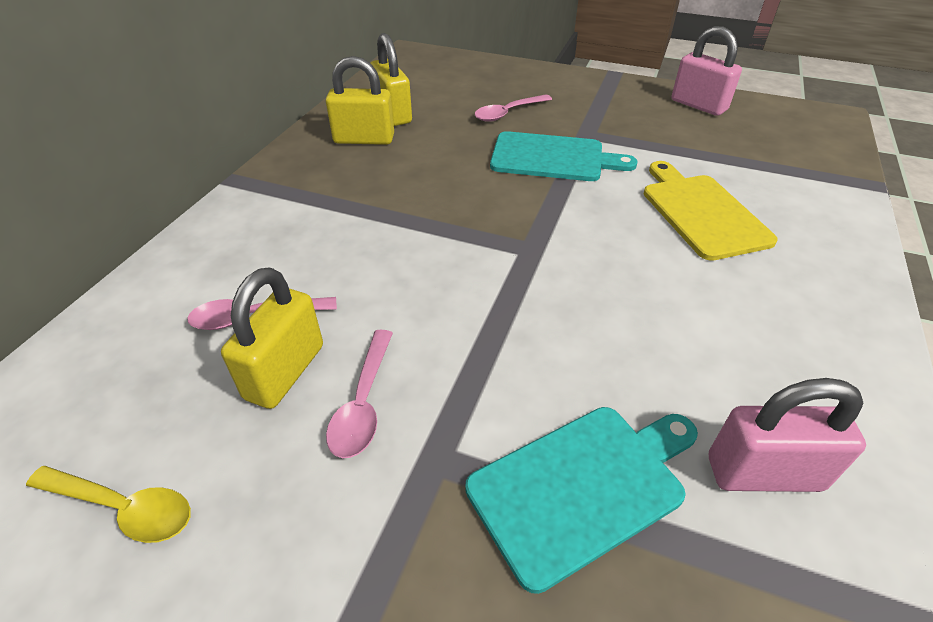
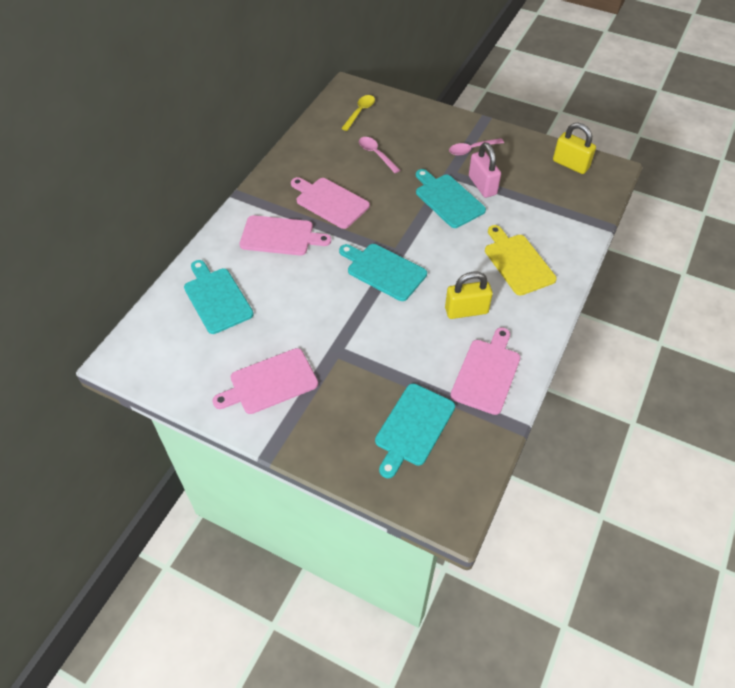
pink cutting board: 0 -> 4
pink padlock: 2 -> 1
pink spoon: 3 -> 2
turquoise cutting board: 2 -> 4
yellow padlock: 3 -> 2

